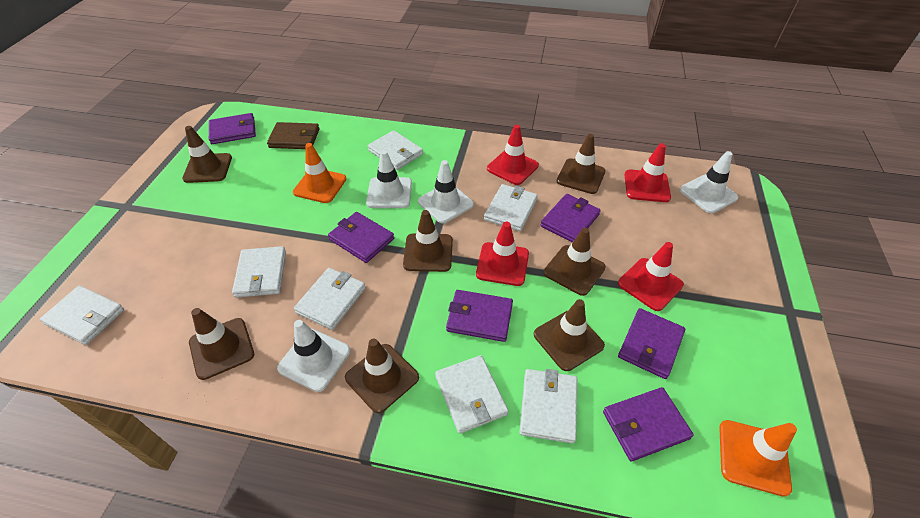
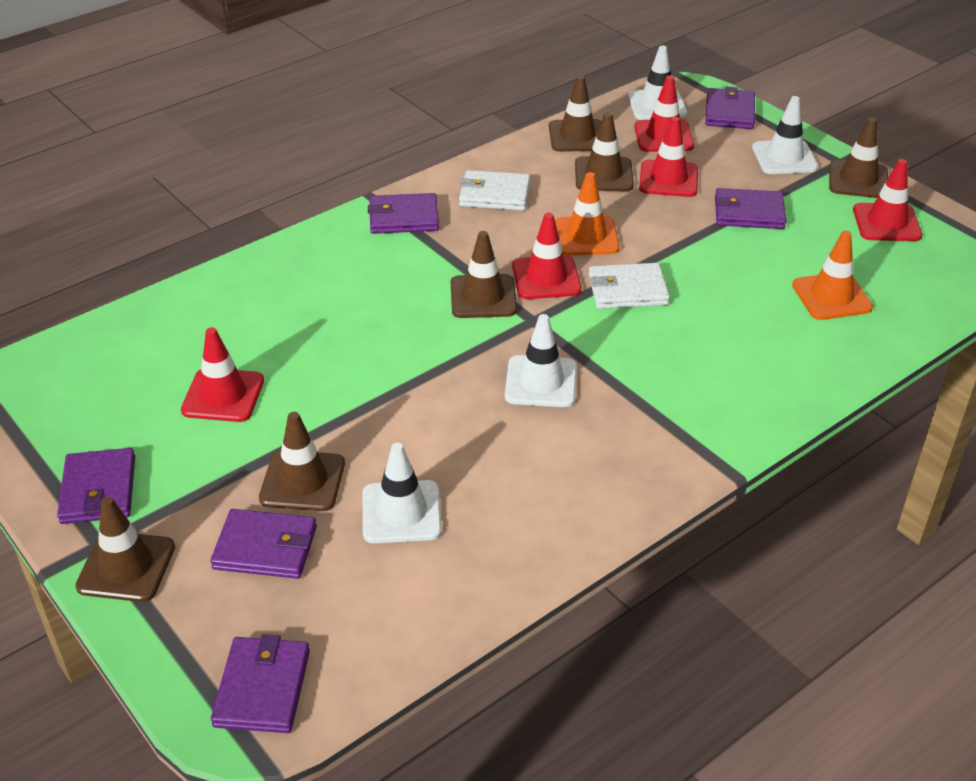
brown traffic cone: 7 -> 6
brown wallet: 1 -> 0
red traffic cone: 4 -> 5
white wallet: 7 -> 2

